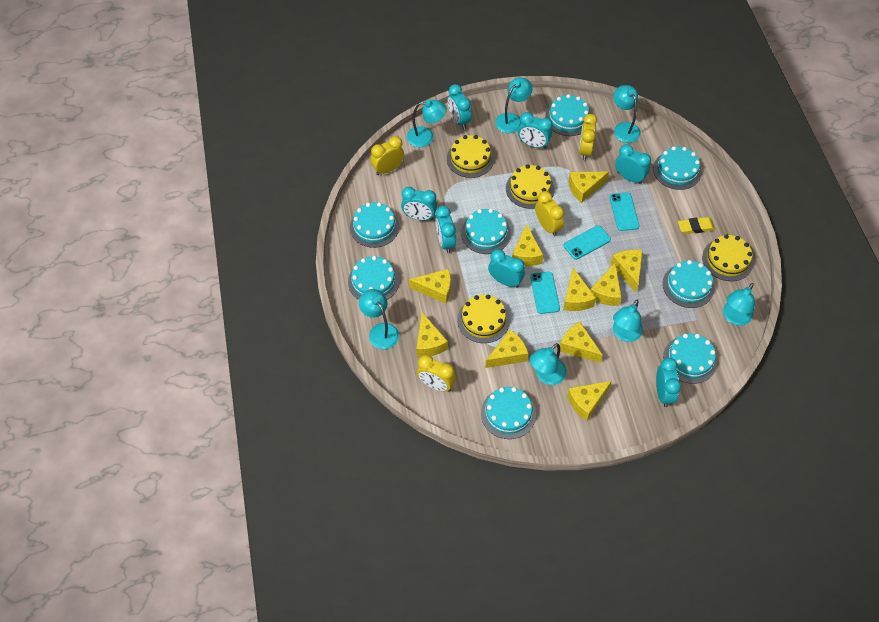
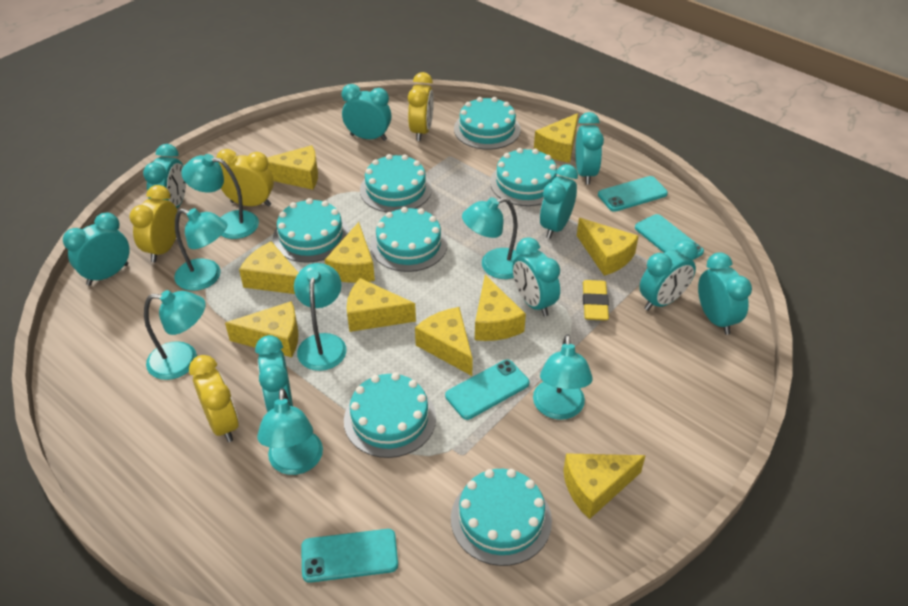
turquoise cake: 8 -> 7
turquoise clock: 7 -> 9
turquoise phone: 3 -> 4
yellow cake: 4 -> 0

